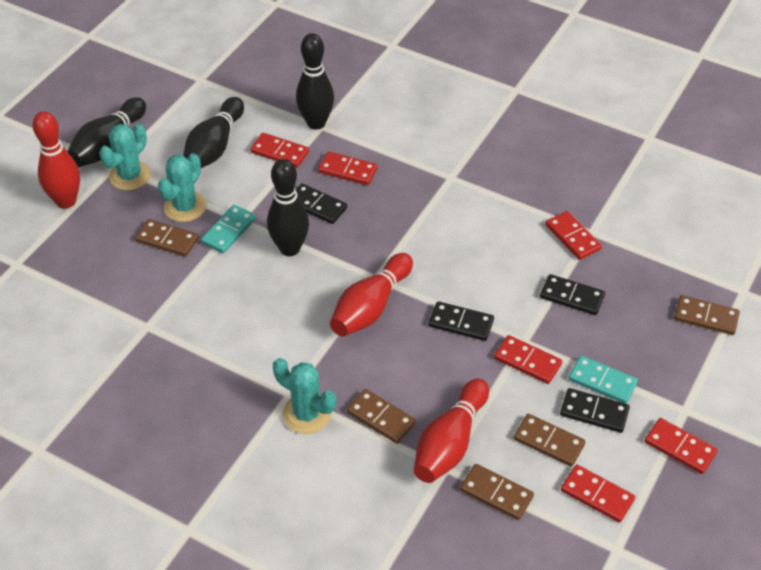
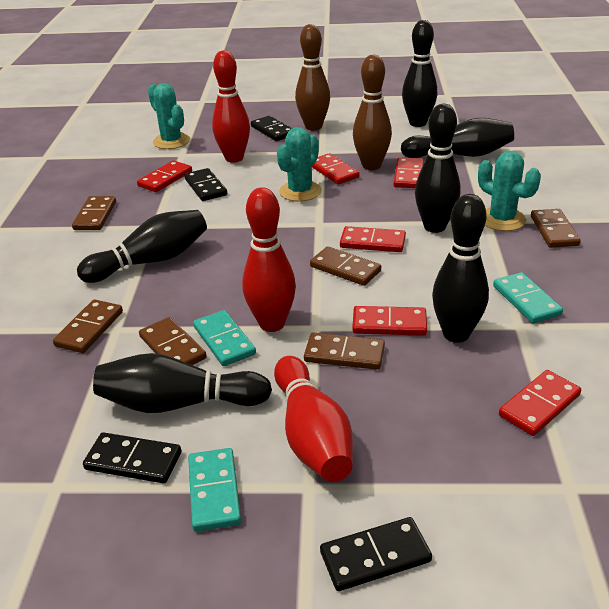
black bowling pin: 4 -> 6
brown bowling pin: 0 -> 2
brown domino: 5 -> 6
turquoise domino: 2 -> 3

